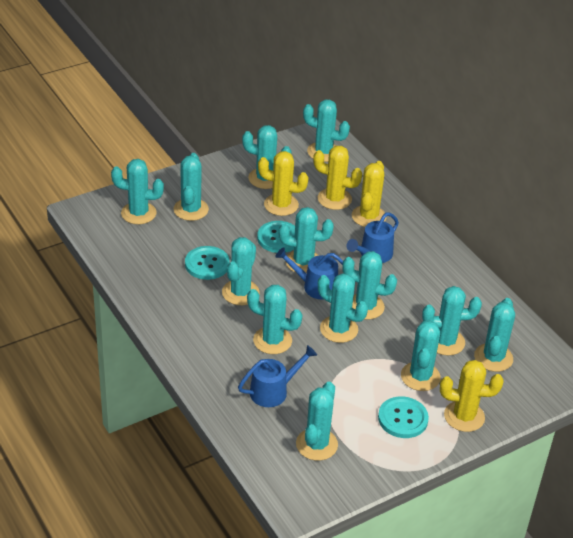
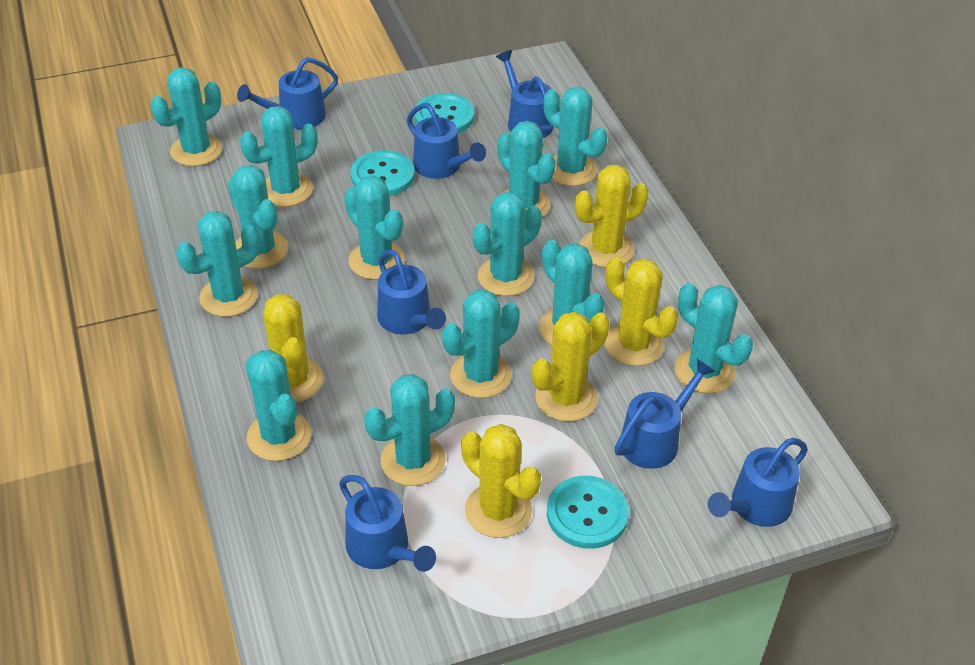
blue watering can: 3 -> 7
yellow cactus: 4 -> 5

